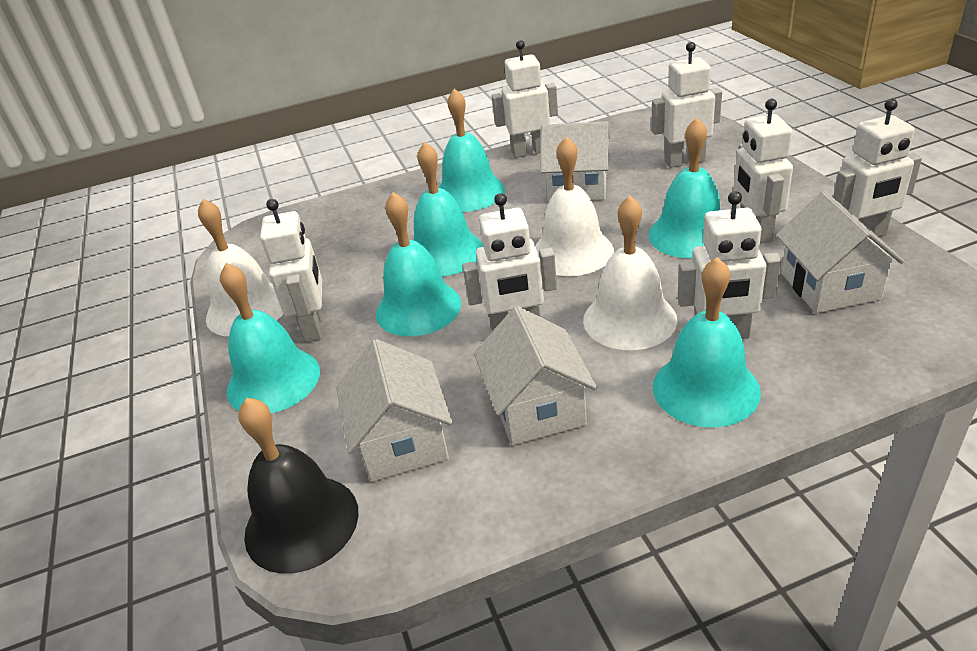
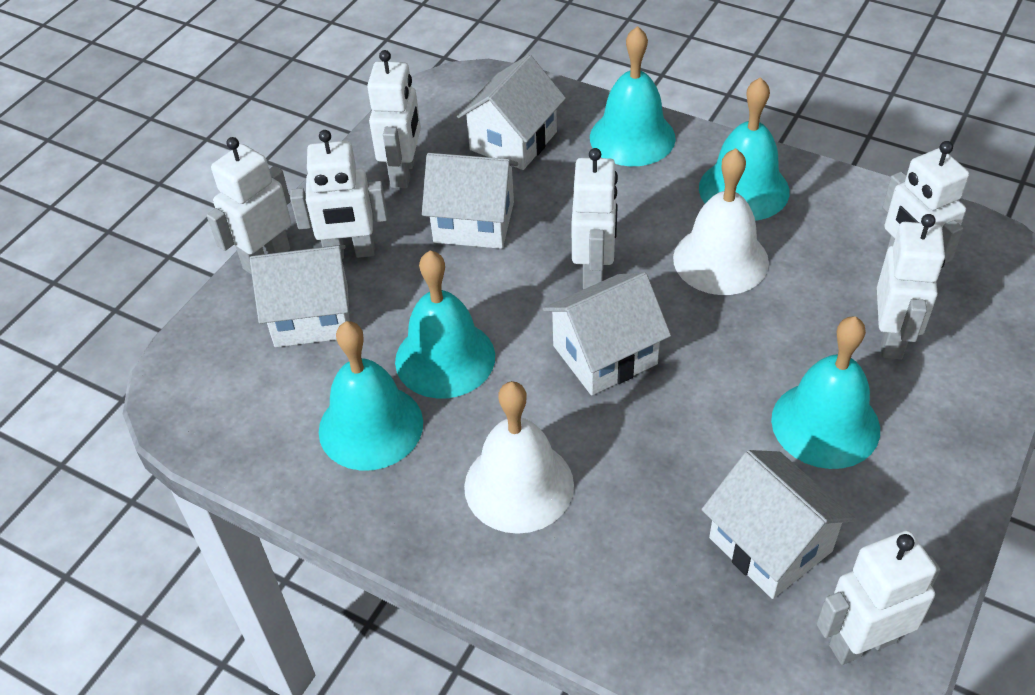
black bell: 1 -> 0
turquoise bell: 6 -> 5
white bell: 3 -> 2
white house: 4 -> 5

